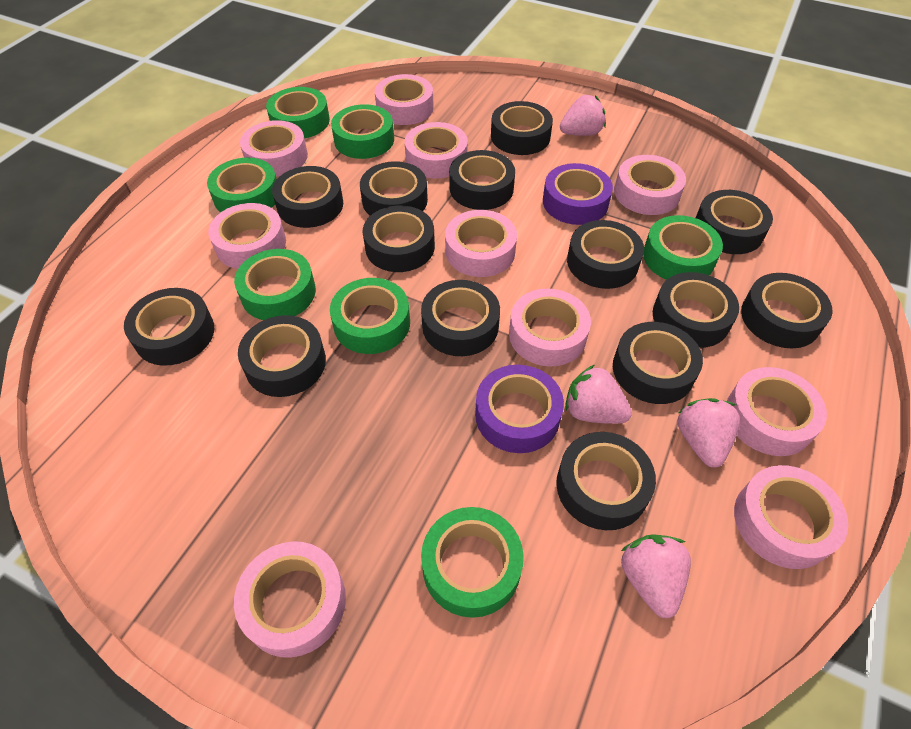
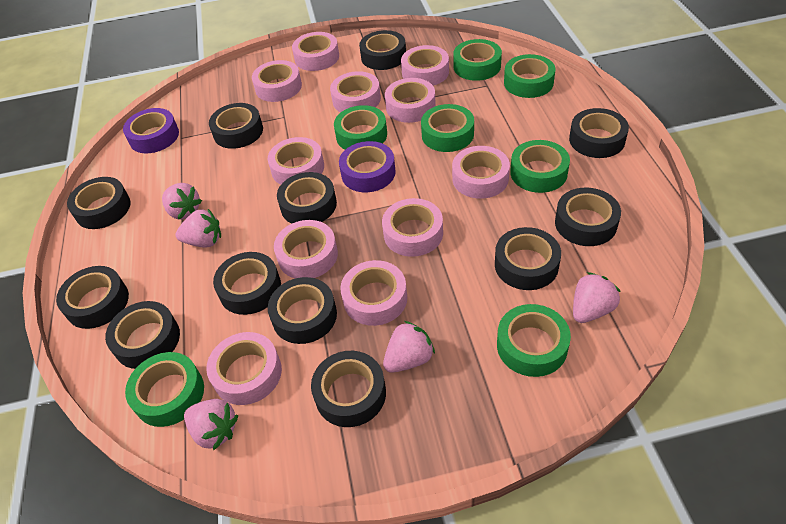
black tape: 14 -> 12
pink strawberry: 4 -> 5
pink tape: 10 -> 11

